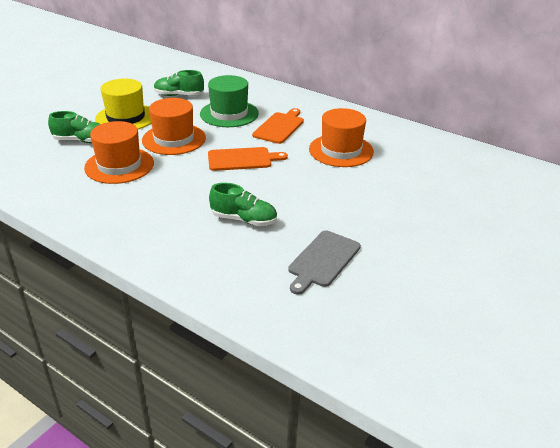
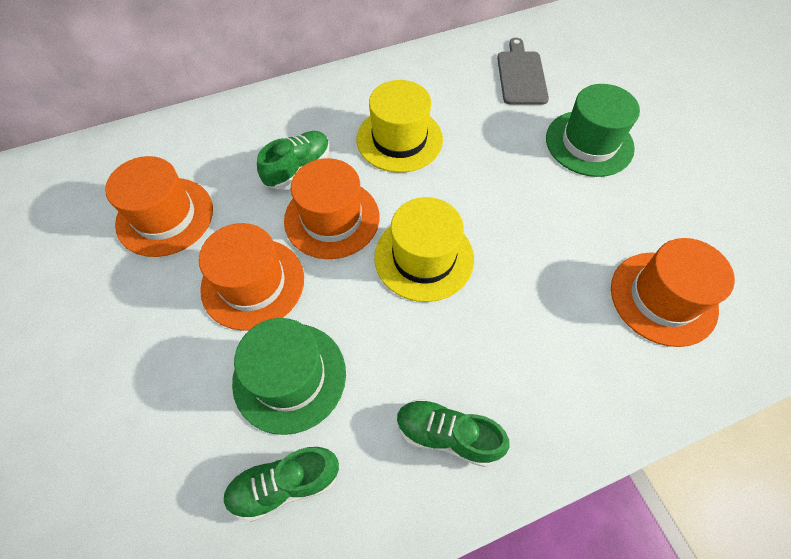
green hat: 1 -> 2
orange cutting board: 2 -> 0
orange hat: 3 -> 4
yellow hat: 1 -> 2

